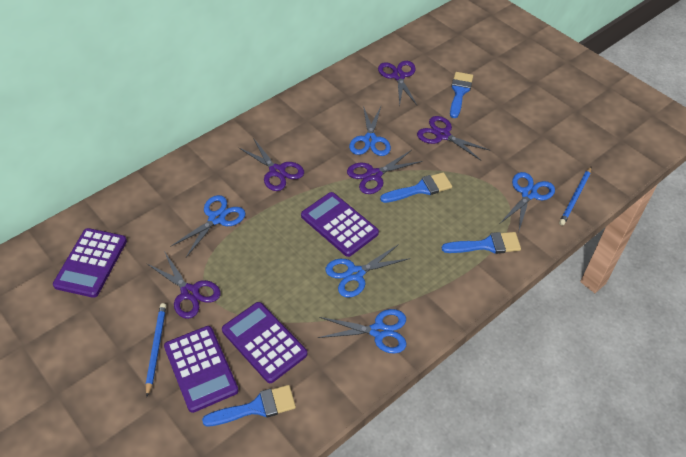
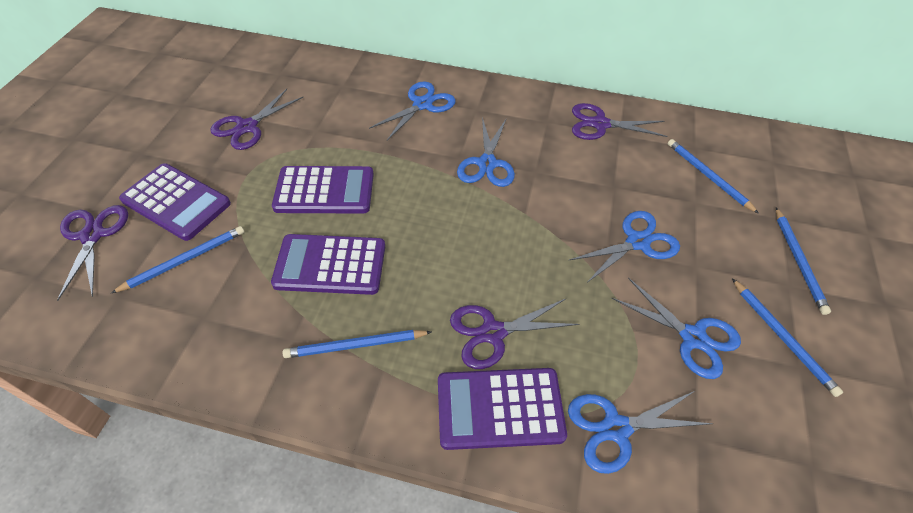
blue brush: 4 -> 0
blue pencil: 2 -> 5
purple scissors: 5 -> 4

